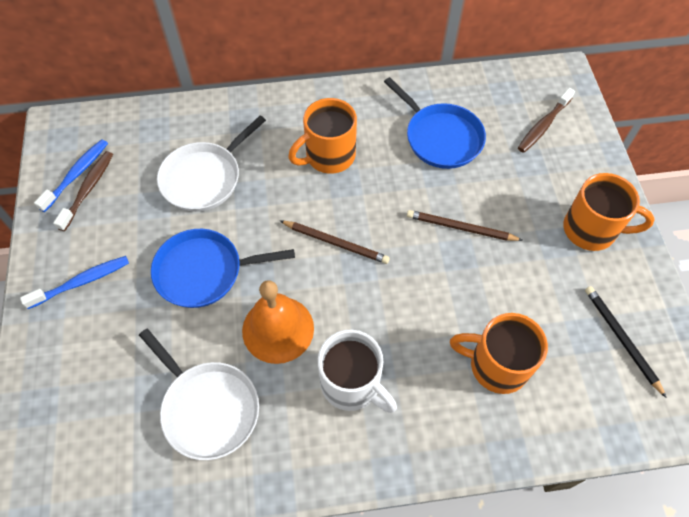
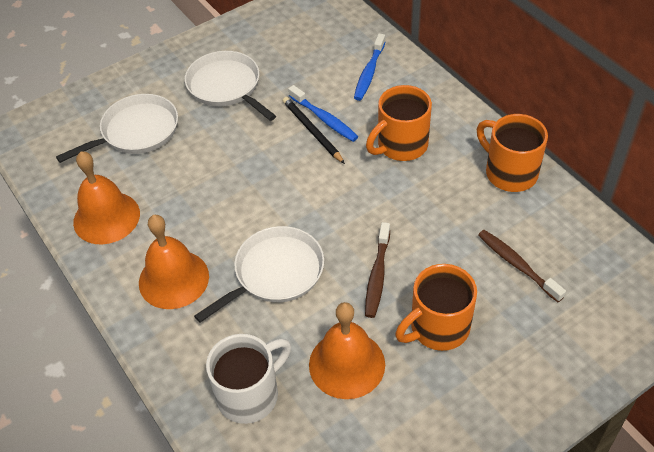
blue pan: 2 -> 0
brown pencil: 2 -> 0
orange bell: 1 -> 3
white pan: 2 -> 3

